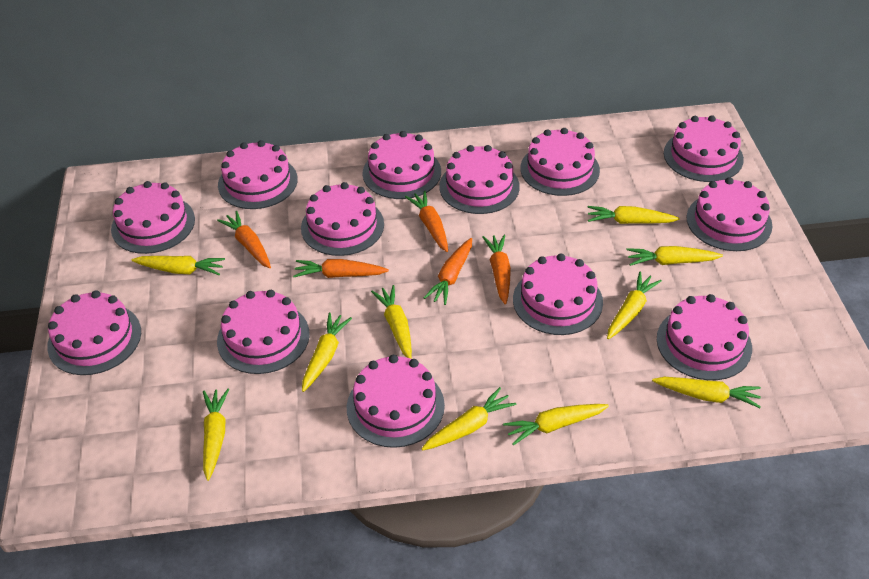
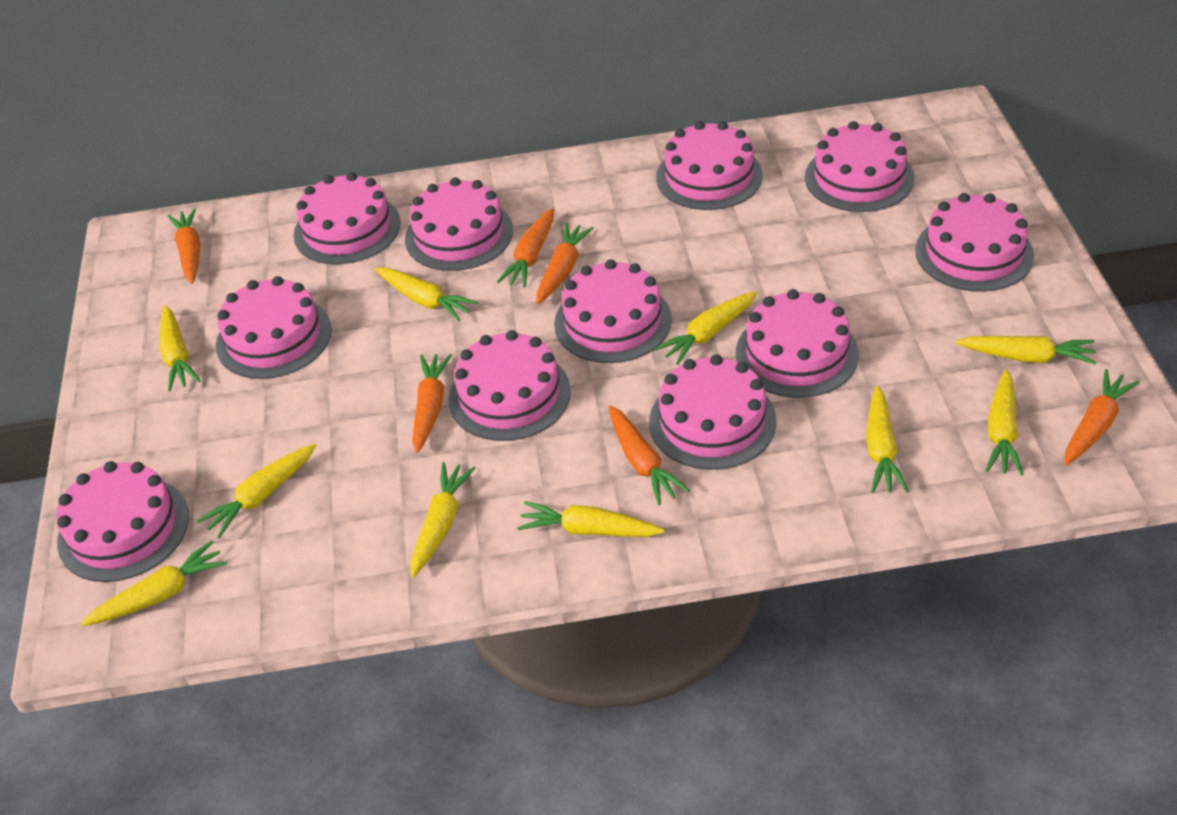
orange carrot: 5 -> 6
pink cake: 13 -> 11

